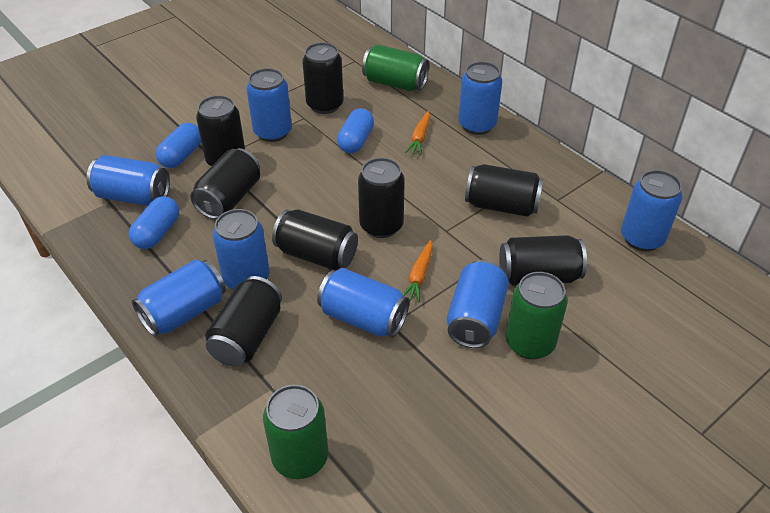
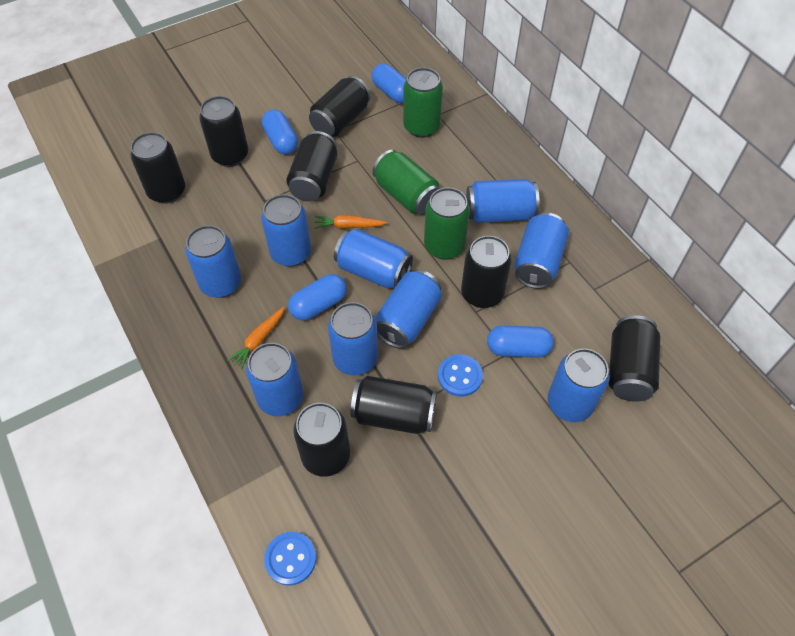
blue button: 0 -> 2
blue can: 8 -> 9
blue capsule: 3 -> 4

